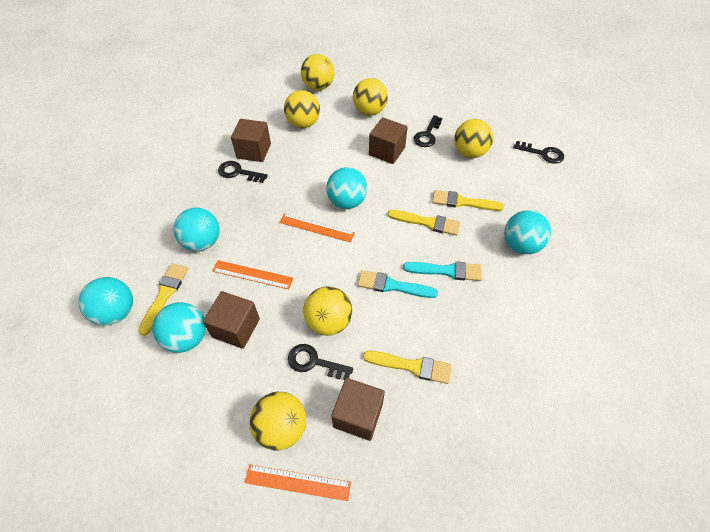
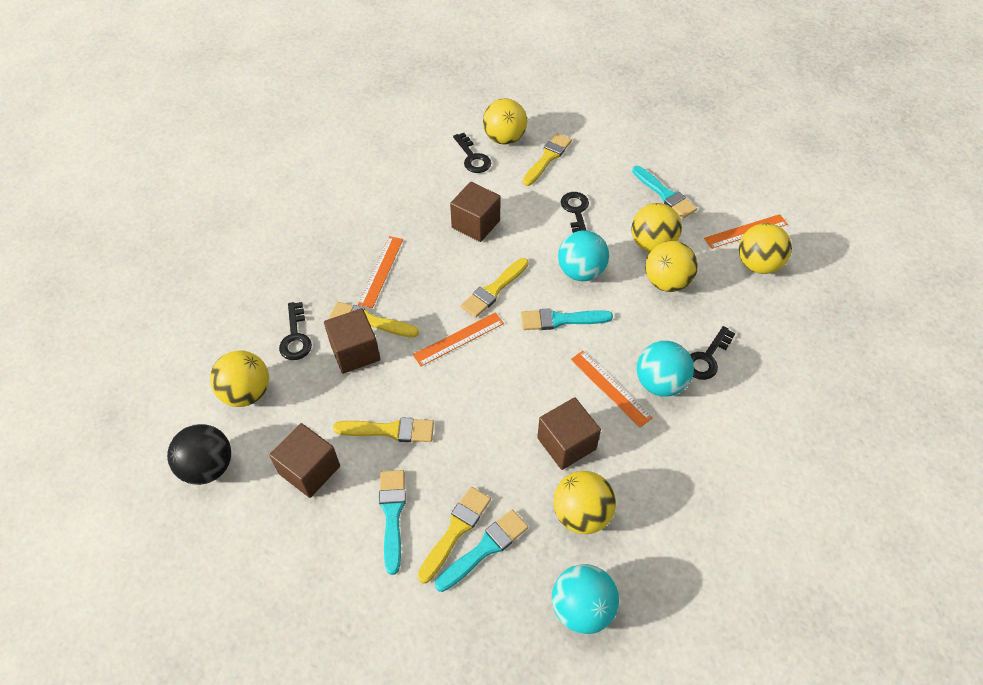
black ball: 0 -> 1
orange ruler: 3 -> 4
turquoise ball: 5 -> 3
turquoise brush: 2 -> 4
yellow brush: 4 -> 5

